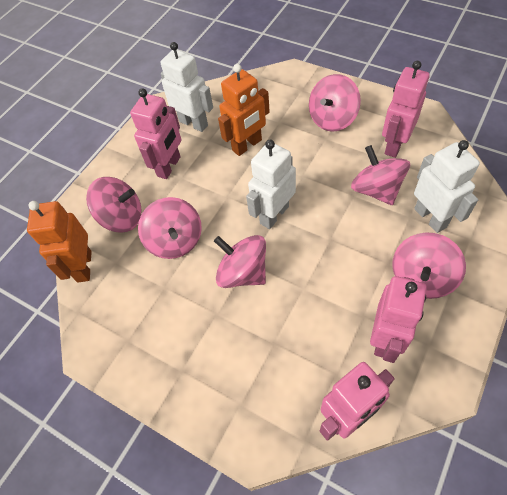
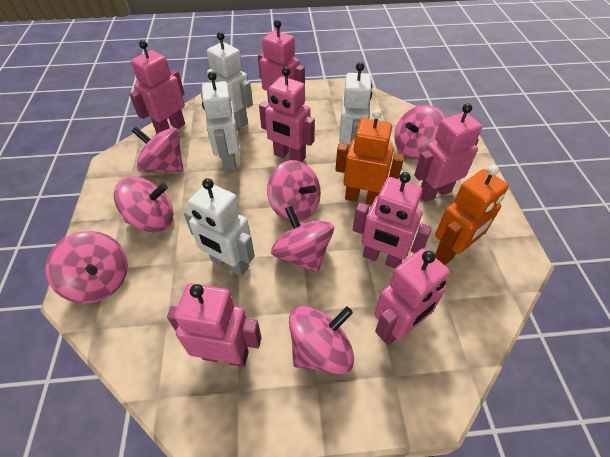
pink robot: 4 -> 7
pink spinning top: 6 -> 7
white robot: 3 -> 4

